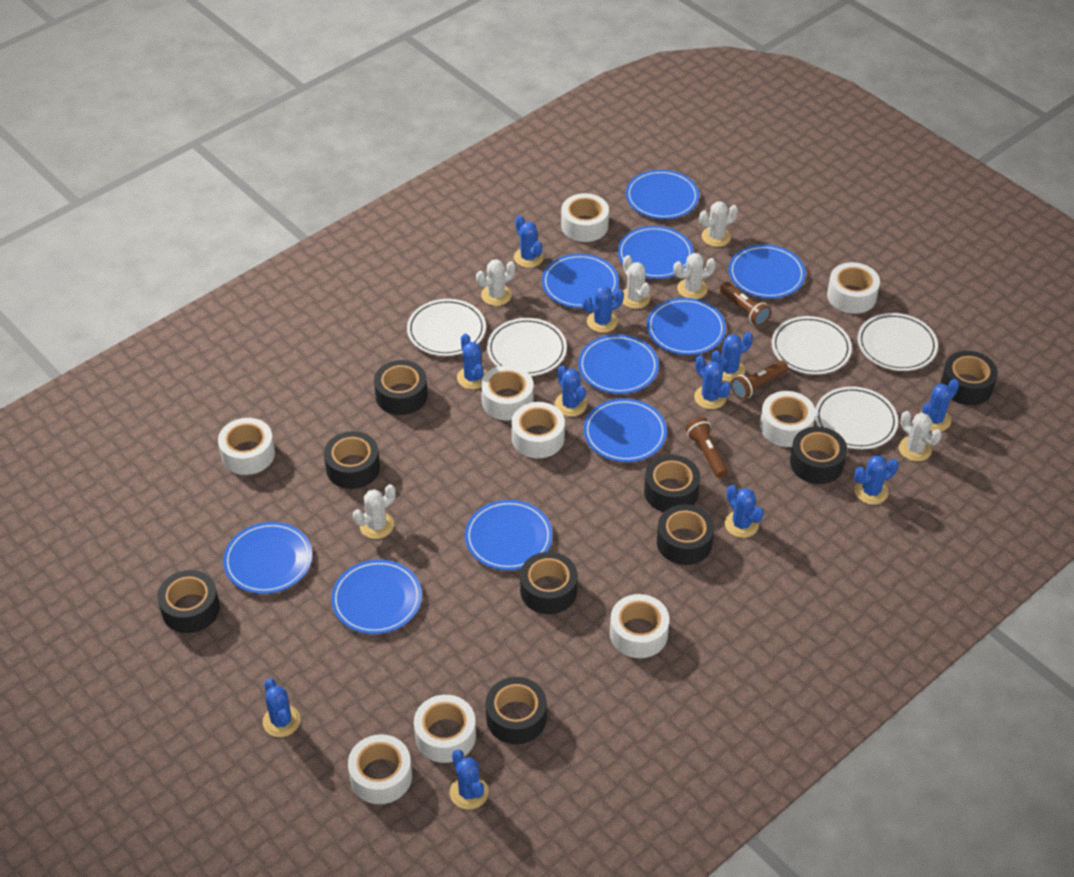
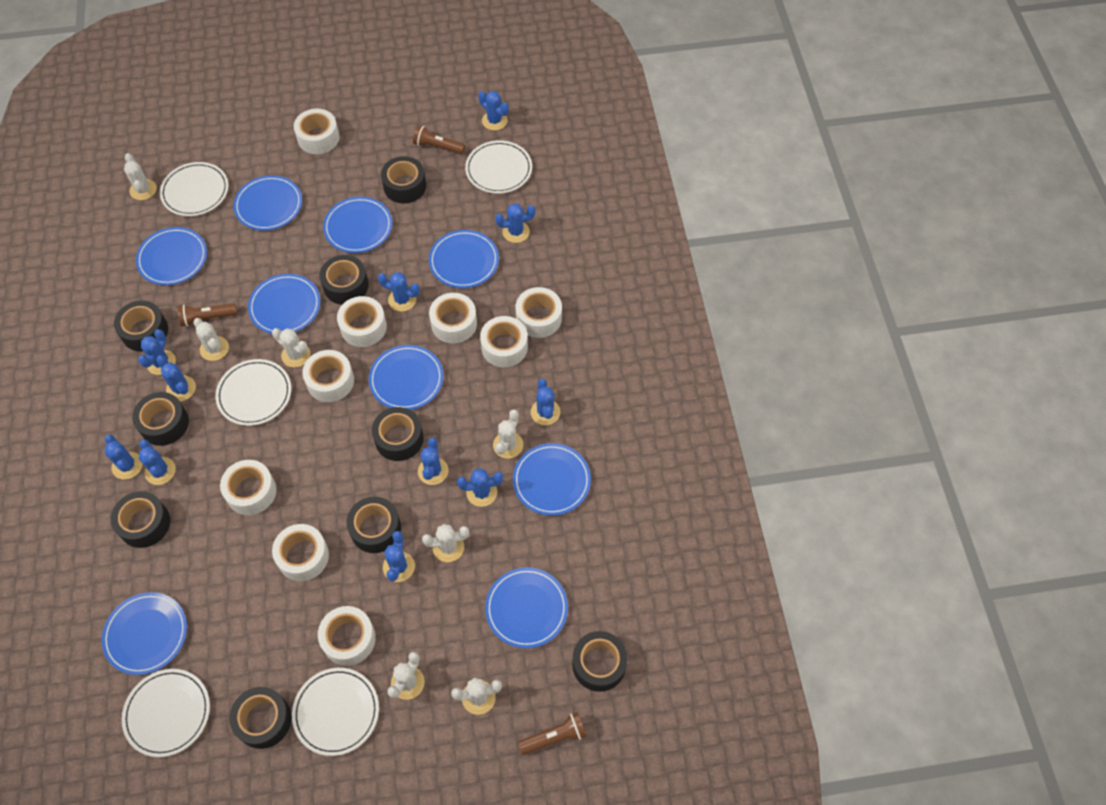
blue plate: 10 -> 9
white cactus: 6 -> 7

